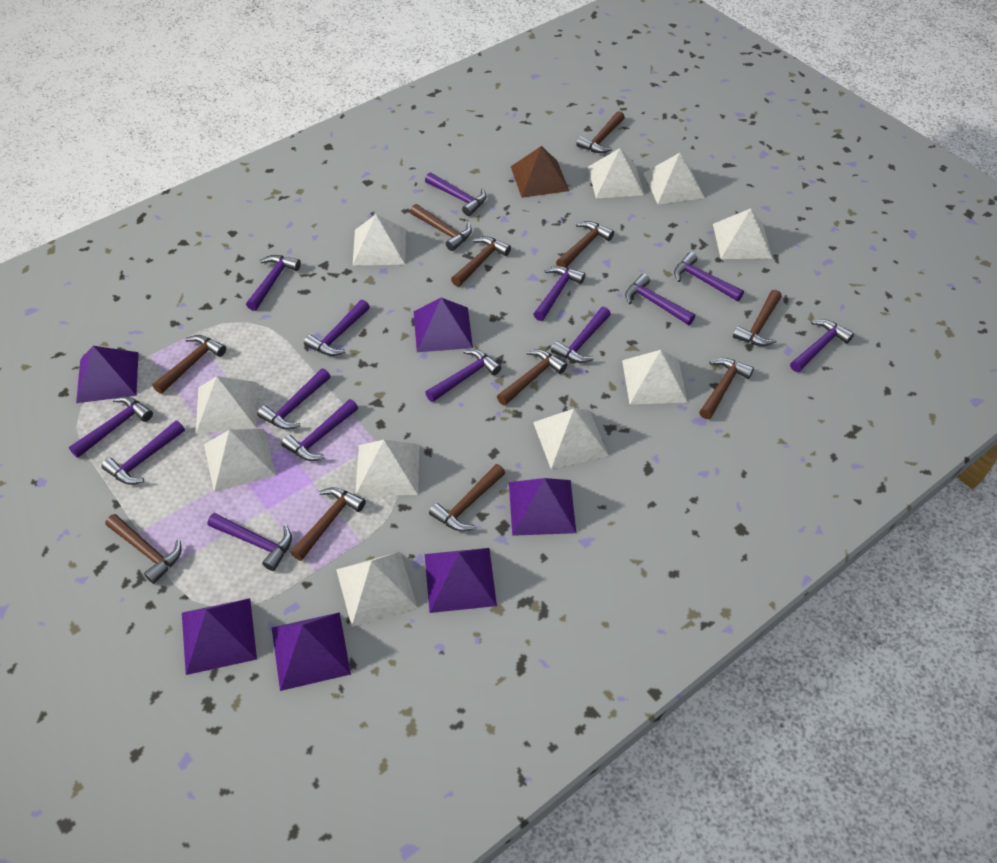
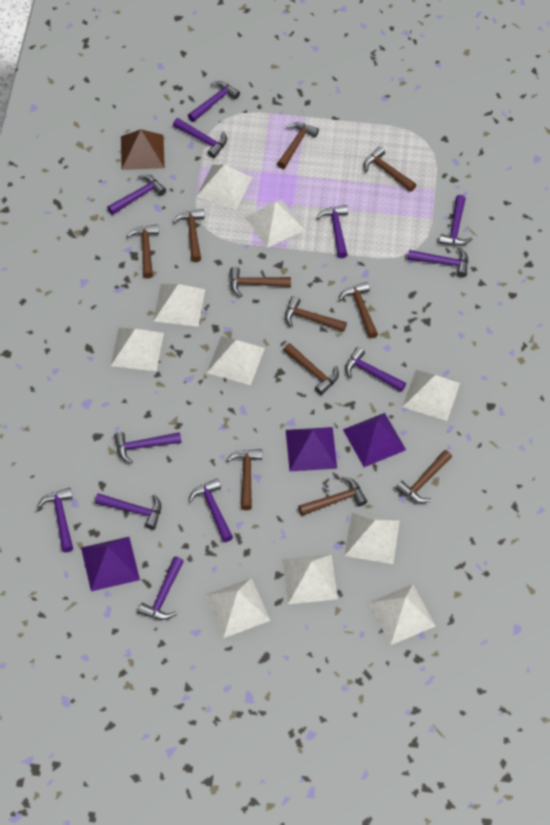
purple hammer: 14 -> 12
purple pyramid: 6 -> 3

